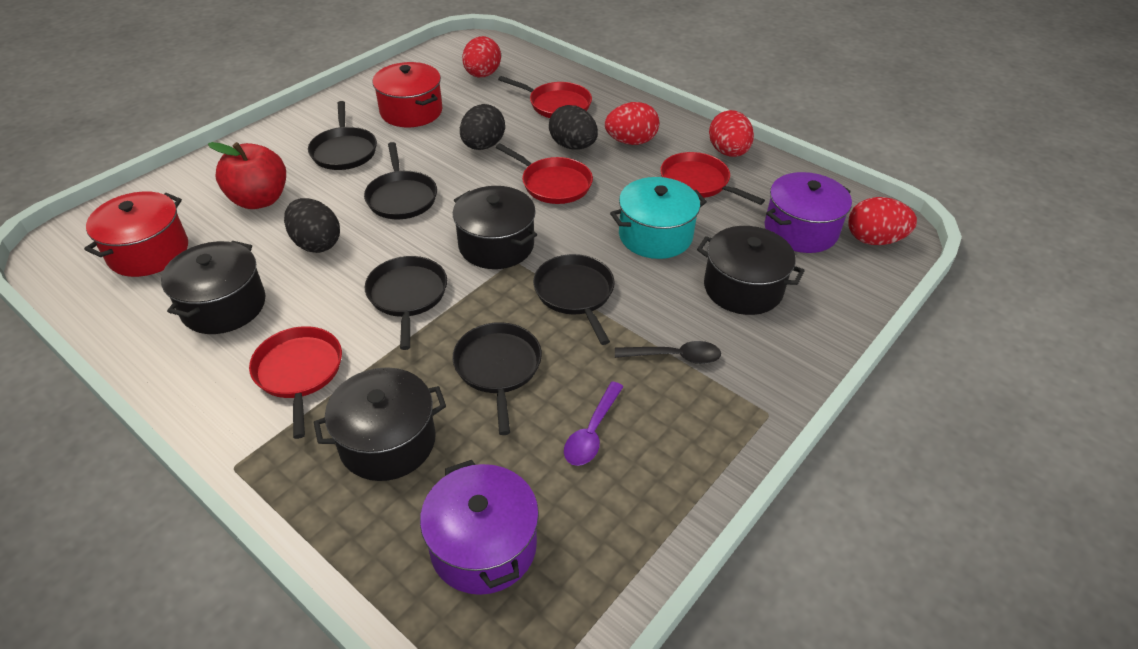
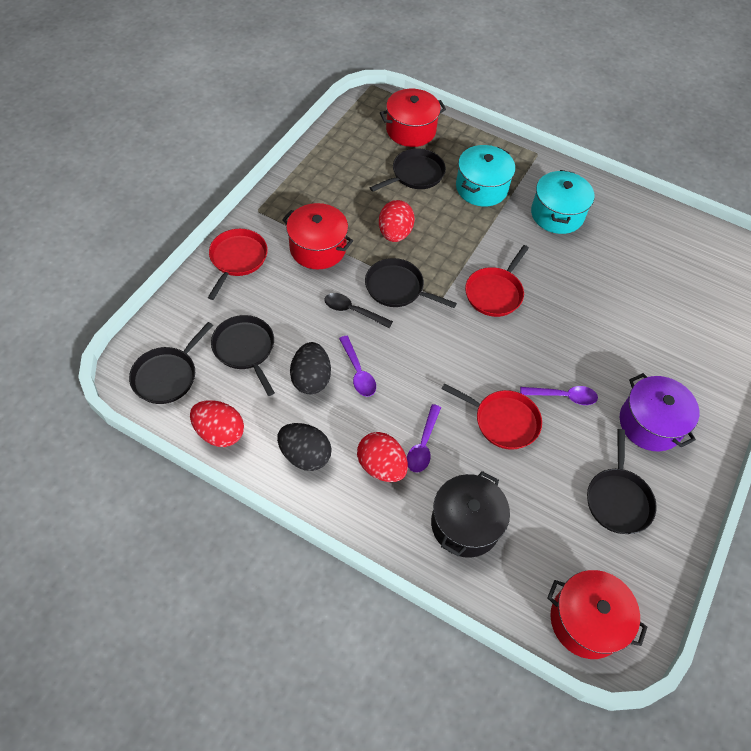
black egg: 3 -> 2
black pot: 4 -> 1
purple pot: 2 -> 1
purple spoon: 1 -> 3
red apple: 1 -> 0
red egg: 4 -> 3
red pan: 4 -> 3
red pot: 2 -> 3
turquoise pot: 1 -> 2

